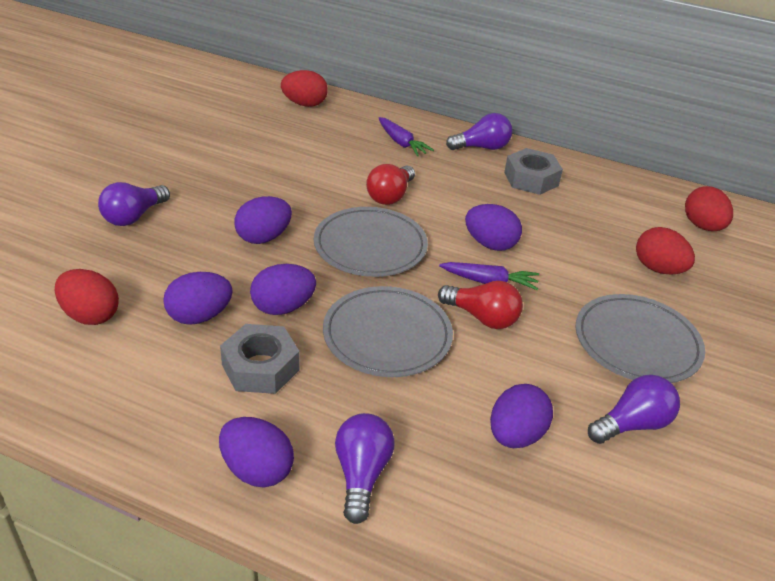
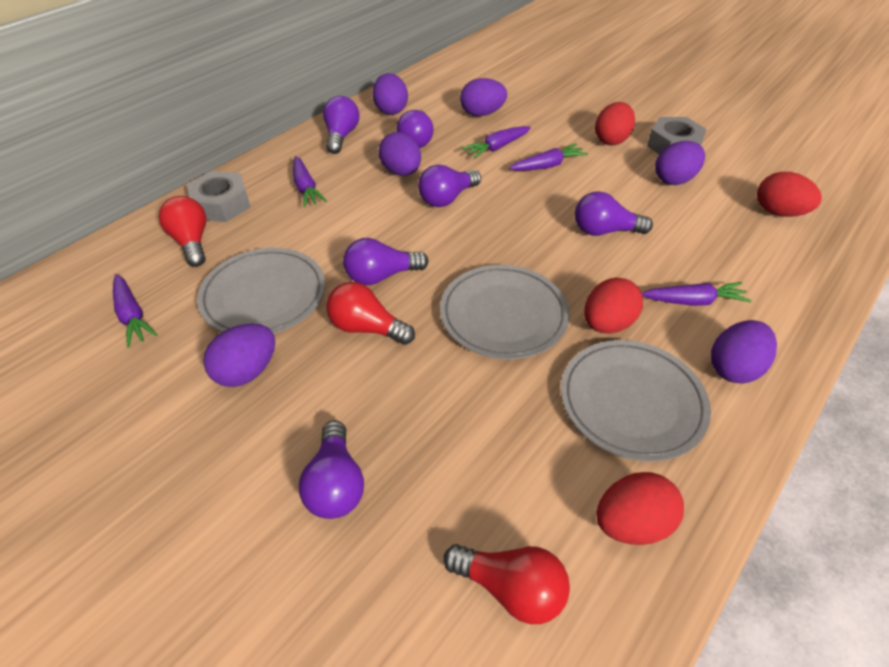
purple carrot: 2 -> 5
purple light bulb: 4 -> 6
red light bulb: 2 -> 3

